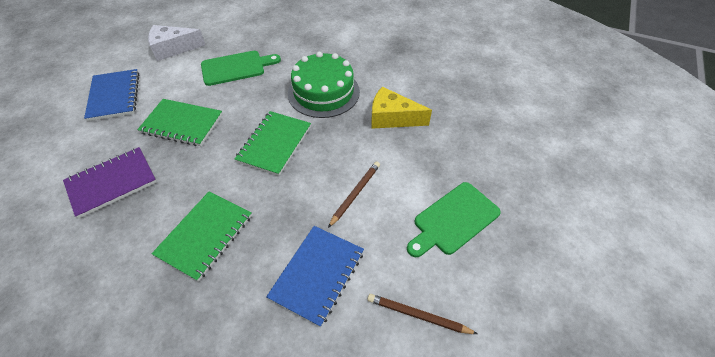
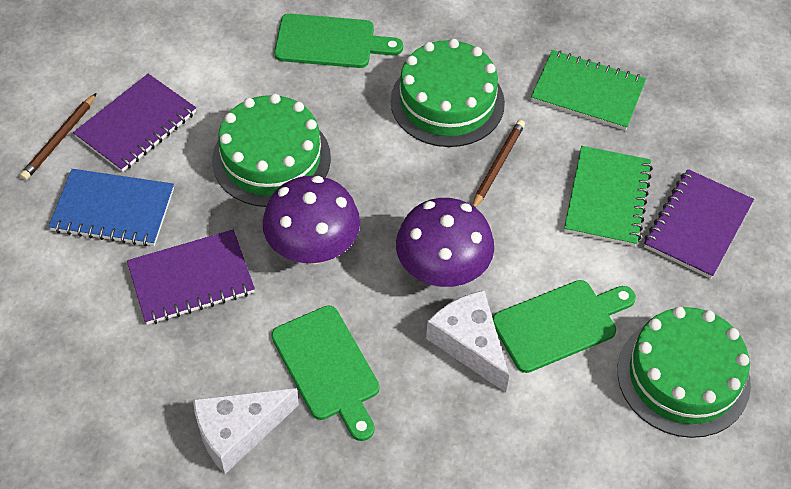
blue notebook: 2 -> 1
green cake: 1 -> 3
green cutting board: 2 -> 3
green notebook: 3 -> 2
purple mushroom: 0 -> 2
purple notebook: 1 -> 3
white cheese: 1 -> 2
yellow cheese: 1 -> 0

